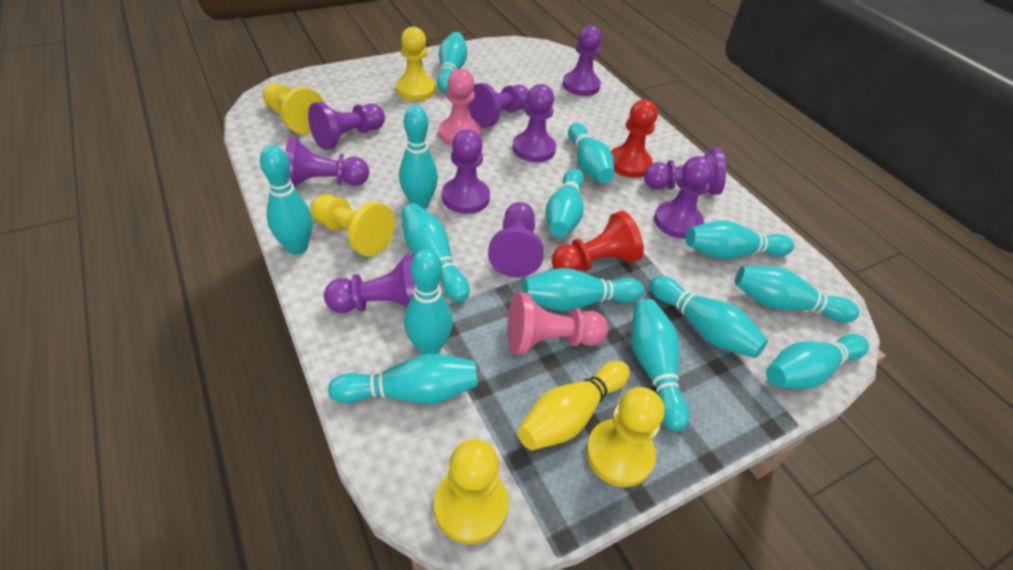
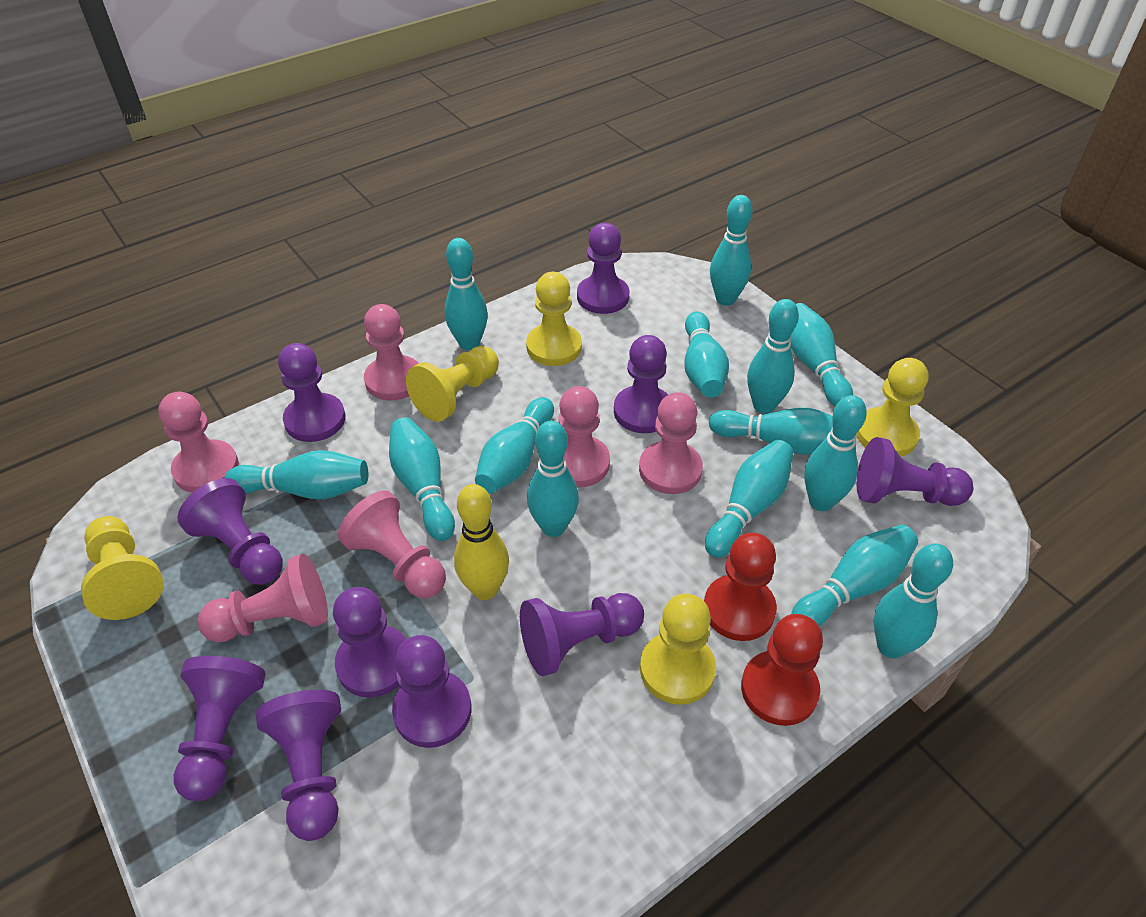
pink pawn: 2 -> 6

